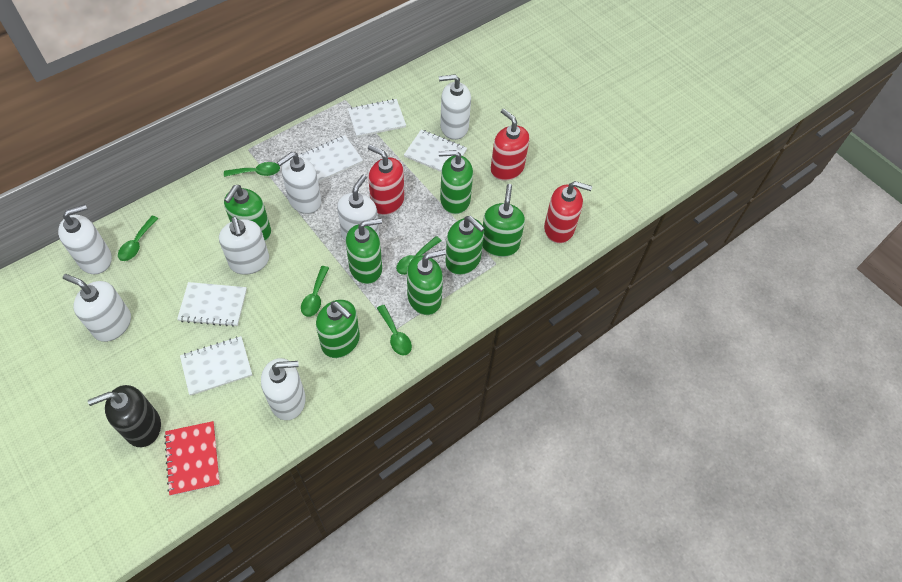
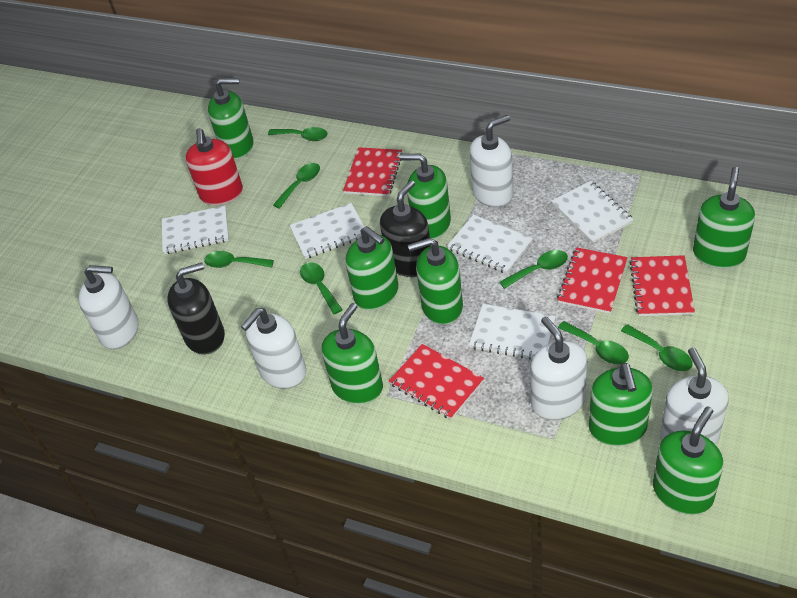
black soap dispenser: 1 -> 2
green soap dispenser: 7 -> 8
green spoon: 5 -> 7
red notebook: 1 -> 4
red soap dispenser: 3 -> 1
white soap dispenser: 7 -> 5

